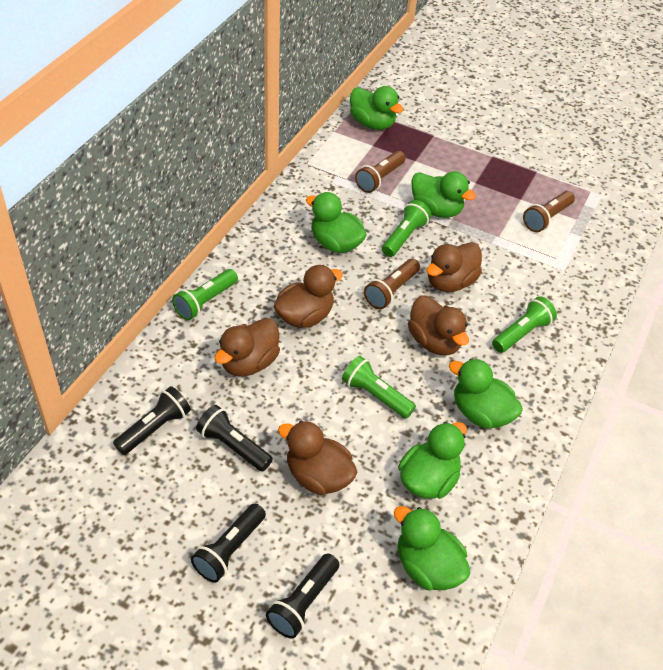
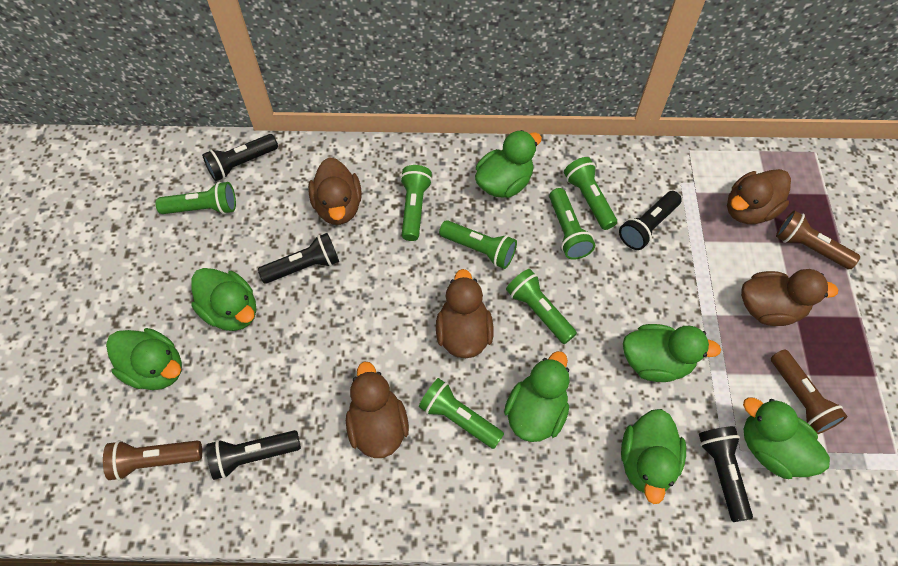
black flashlight: 4 -> 5
green duck: 6 -> 7
green flashlight: 4 -> 7

